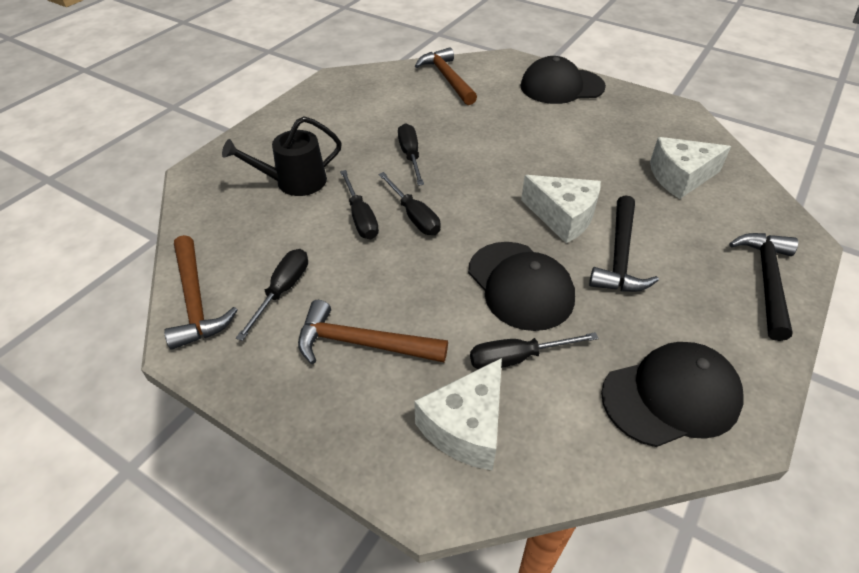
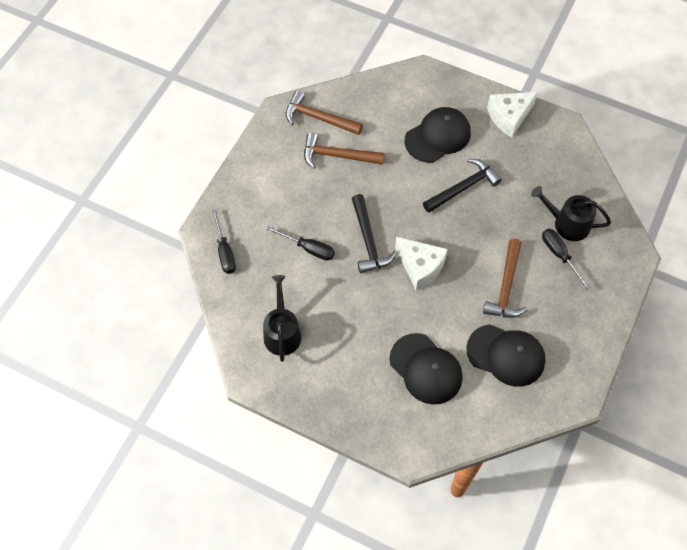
black screwdriver: 5 -> 3
black watering can: 1 -> 2
white cheese: 3 -> 2

